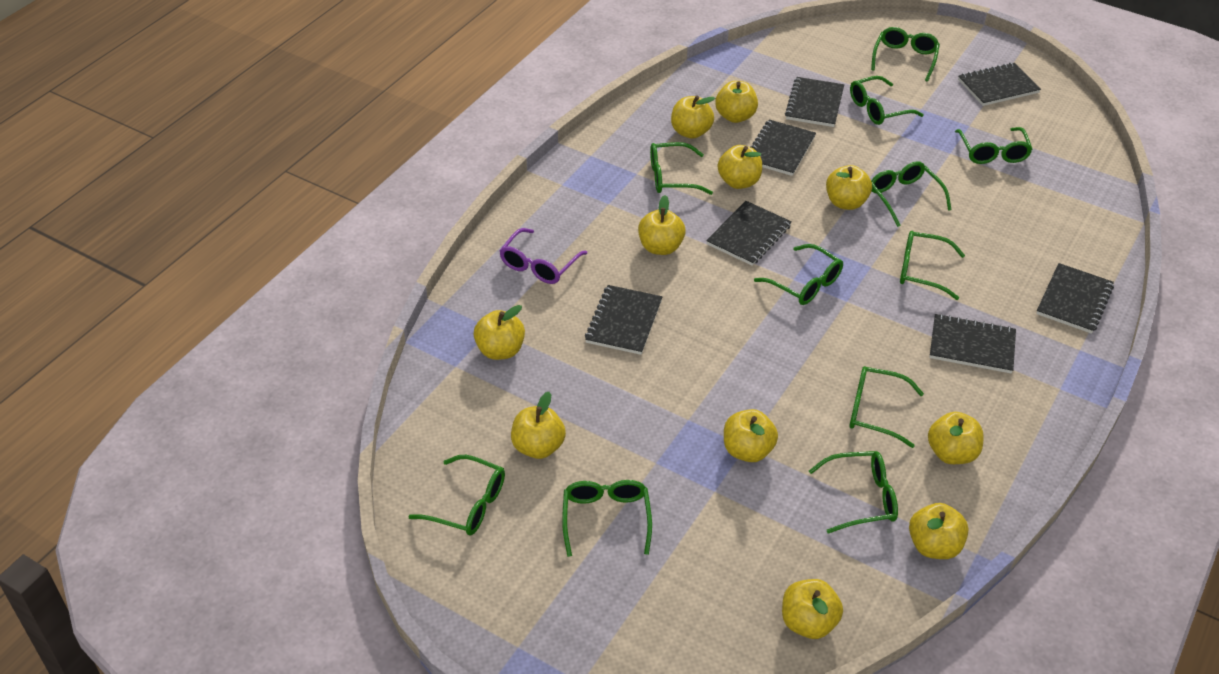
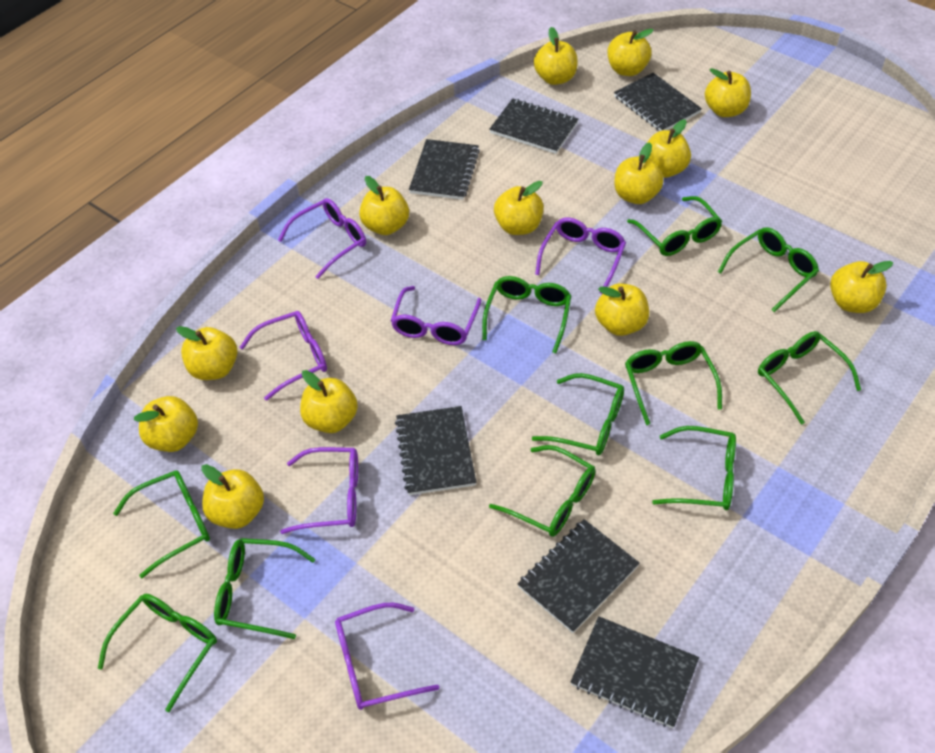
black notebook: 7 -> 6
purple glasses: 1 -> 6
yellow apple: 11 -> 13

